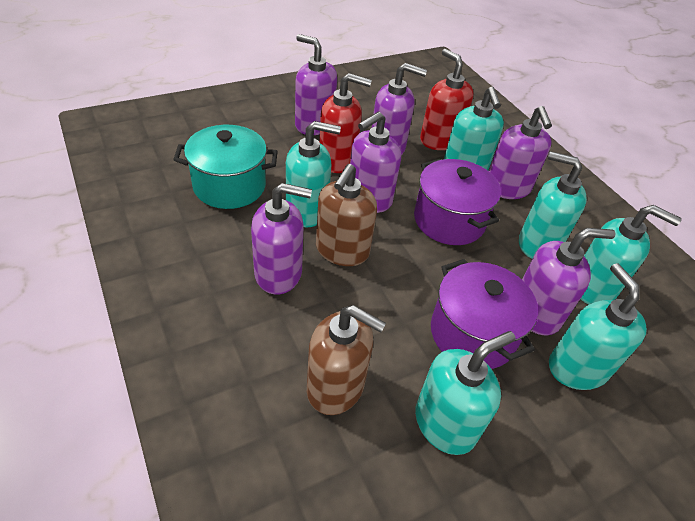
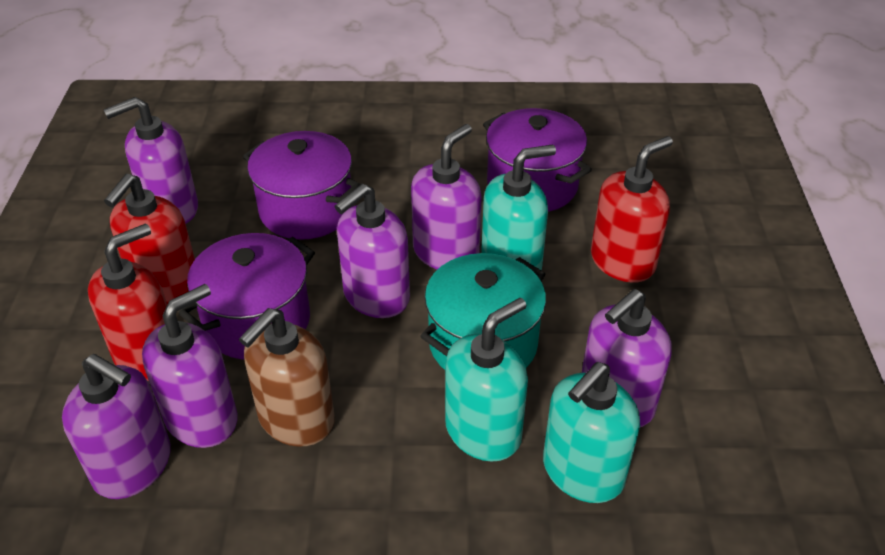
brown soap dispenser: 2 -> 1
purple pot: 2 -> 3
red soap dispenser: 2 -> 3
turquoise soap dispenser: 6 -> 3

